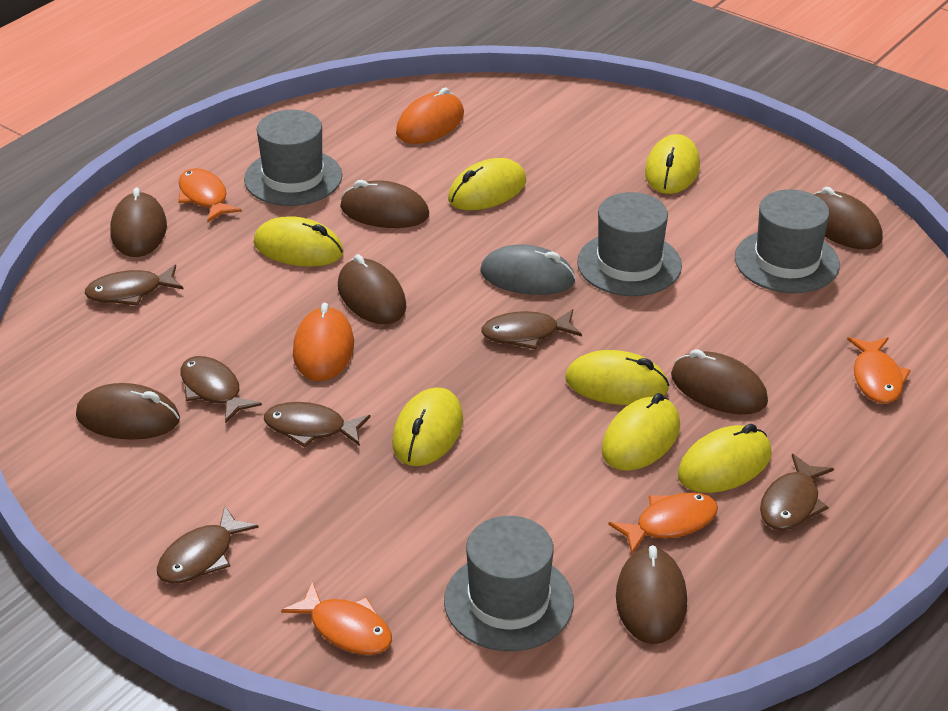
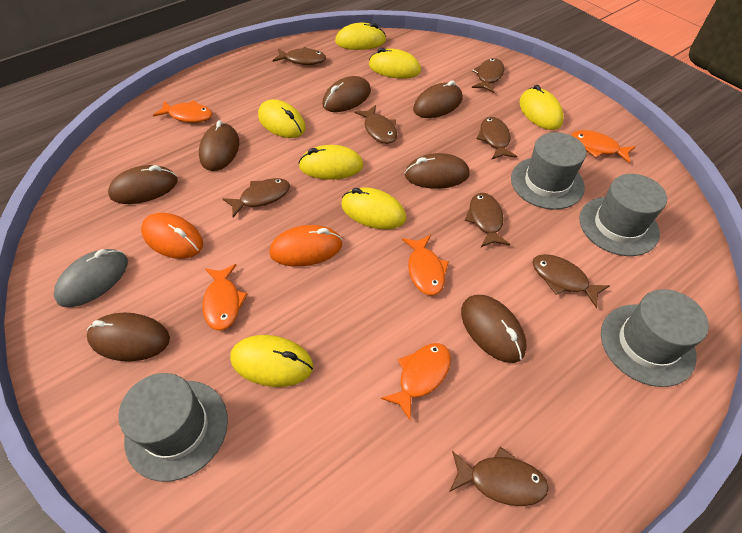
brown fish: 6 -> 8
orange fish: 4 -> 5

